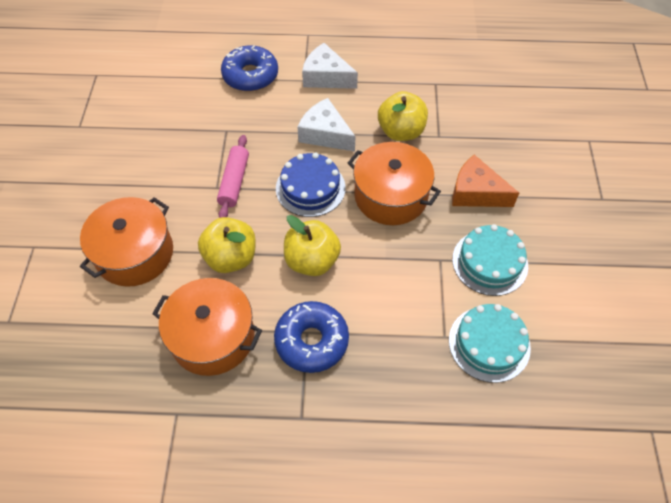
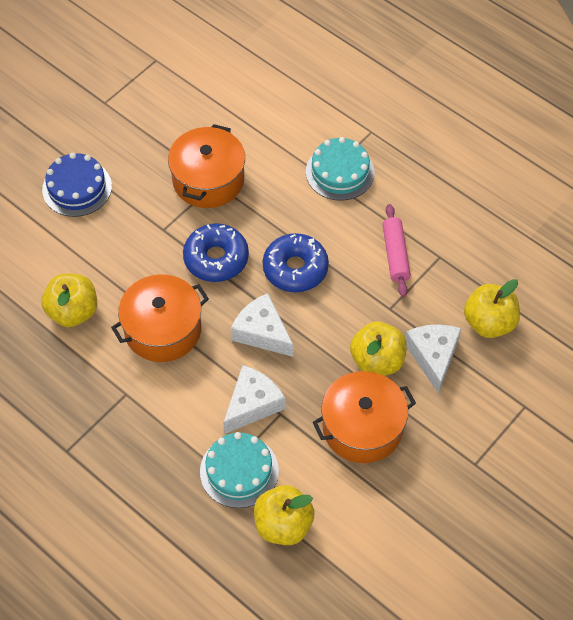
orange cheese: 1 -> 0
white cheese: 2 -> 3
yellow apple: 3 -> 4

